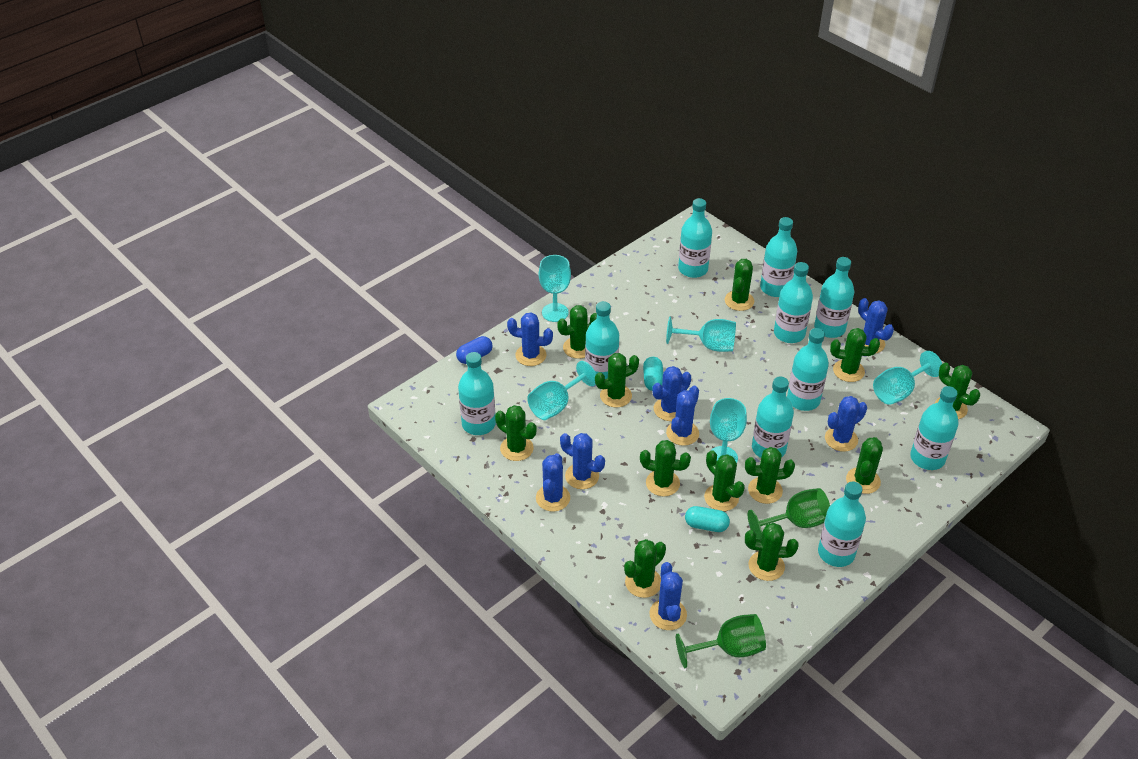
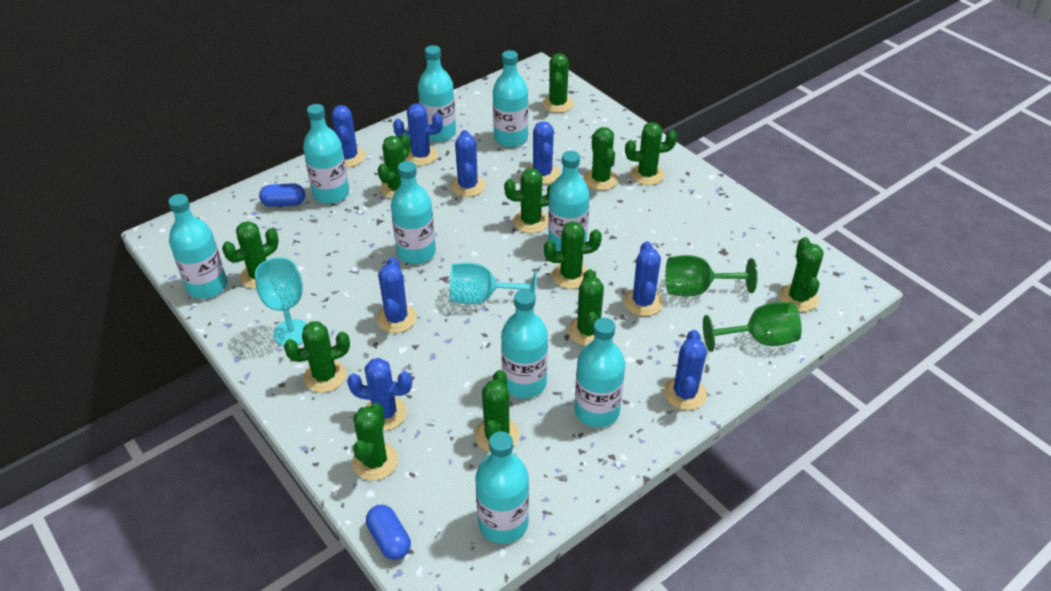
blue capsule: 1 -> 2
turquoise bottle: 10 -> 9
turquoise capsule: 2 -> 0
turquoise goblet: 5 -> 2

